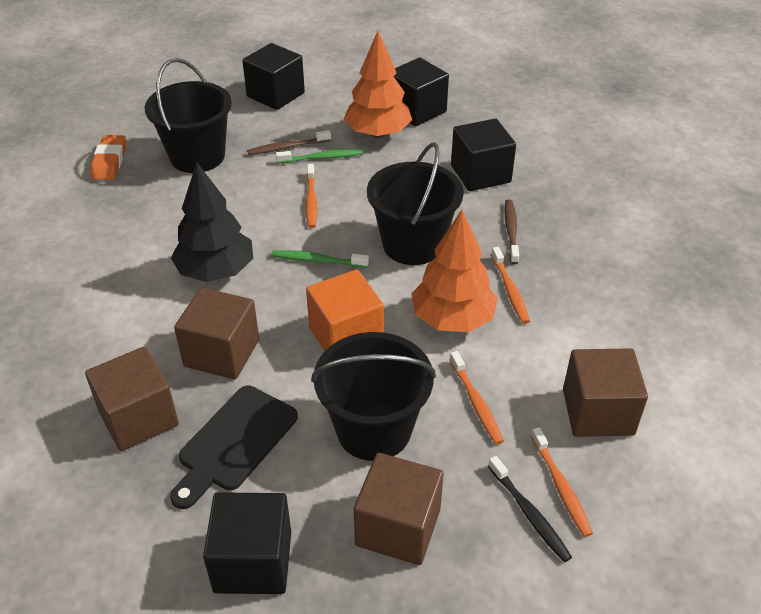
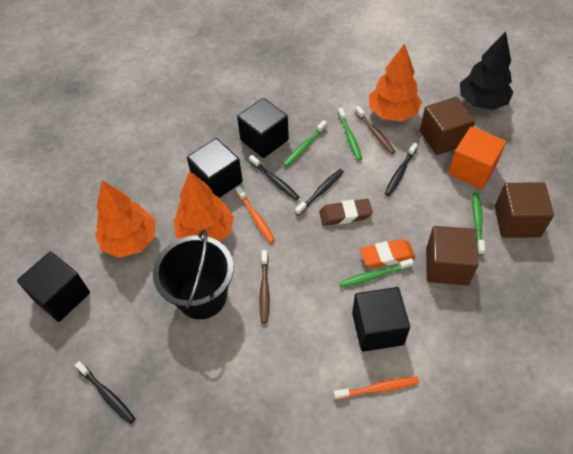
black bucket: 3 -> 1
black cutting board: 1 -> 0
black toothbrush: 1 -> 4
brown cube: 4 -> 3
brown eraser: 0 -> 1
green toothbrush: 2 -> 4
orange toothbrush: 4 -> 2
orange tree: 2 -> 3

